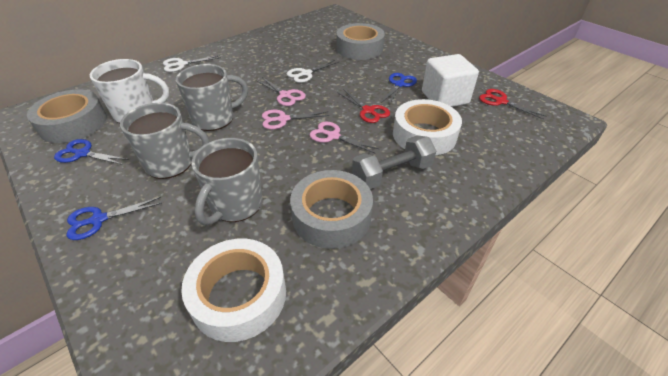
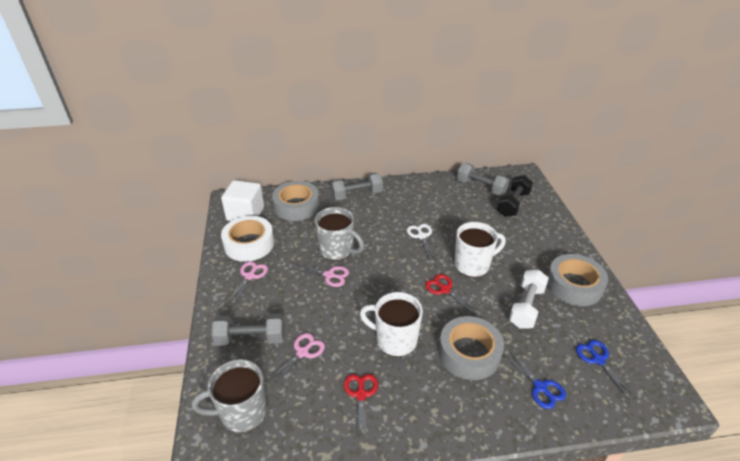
black dumbbell: 0 -> 1
blue scissors: 3 -> 2
grey dumbbell: 1 -> 3
grey mug: 3 -> 2
white dumbbell: 0 -> 1
white mug: 1 -> 2
white scissors: 2 -> 1
white tape: 2 -> 1

